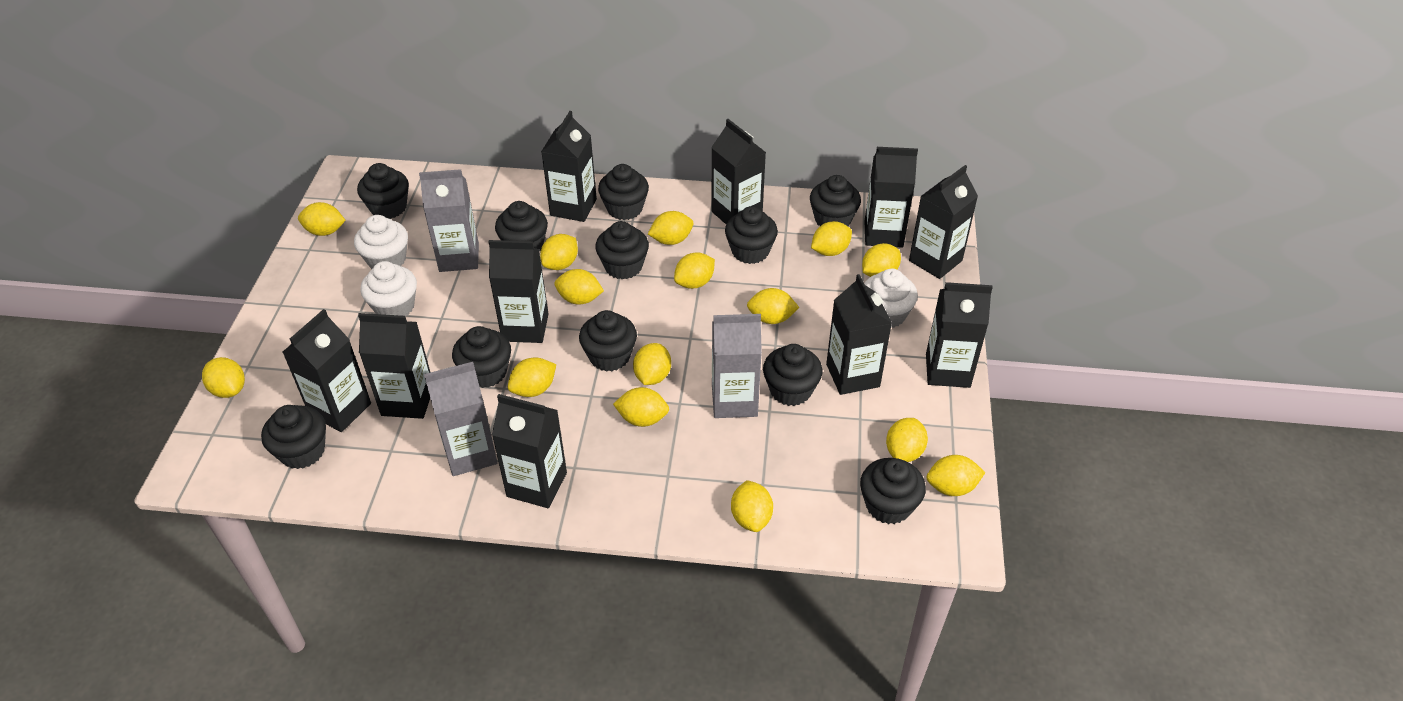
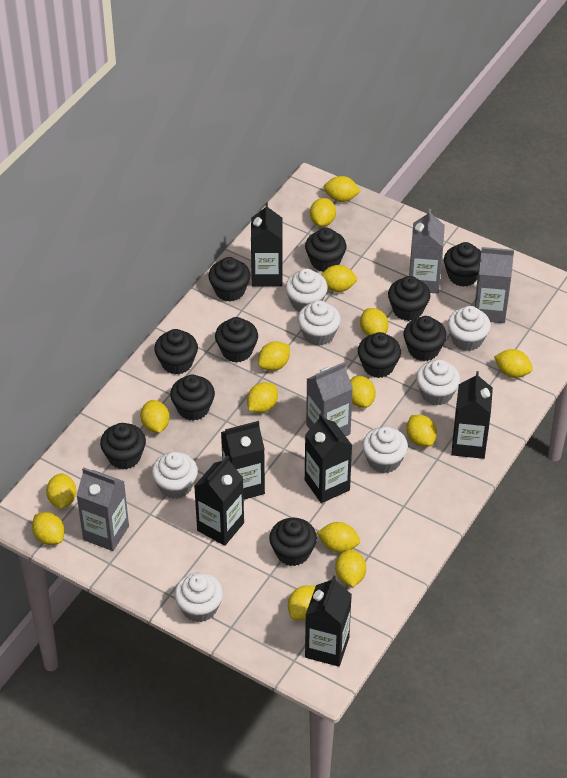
black carton: 10 -> 6
grey carton: 3 -> 4
white cupcake: 3 -> 7

